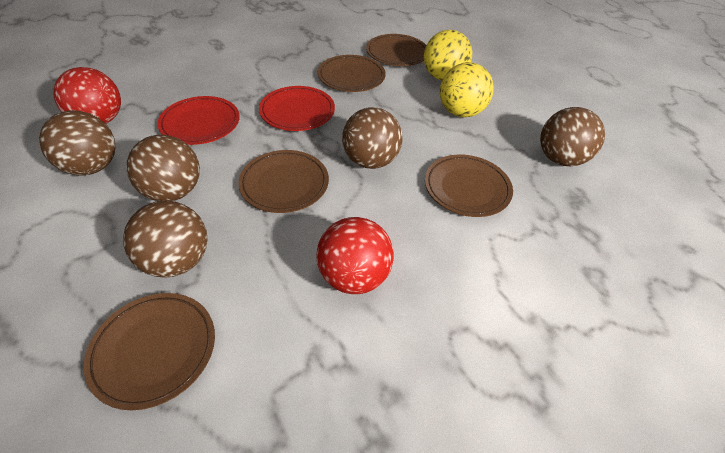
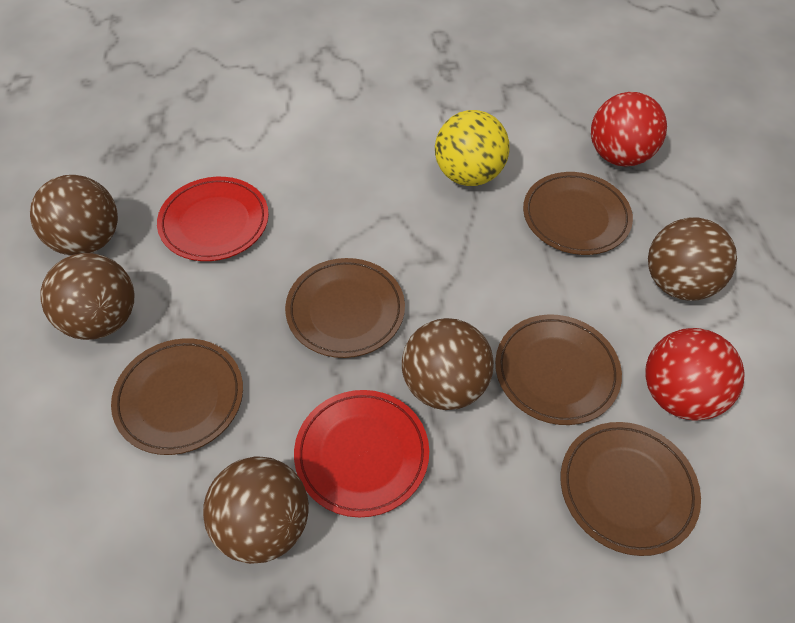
yellow ball: 2 -> 1

